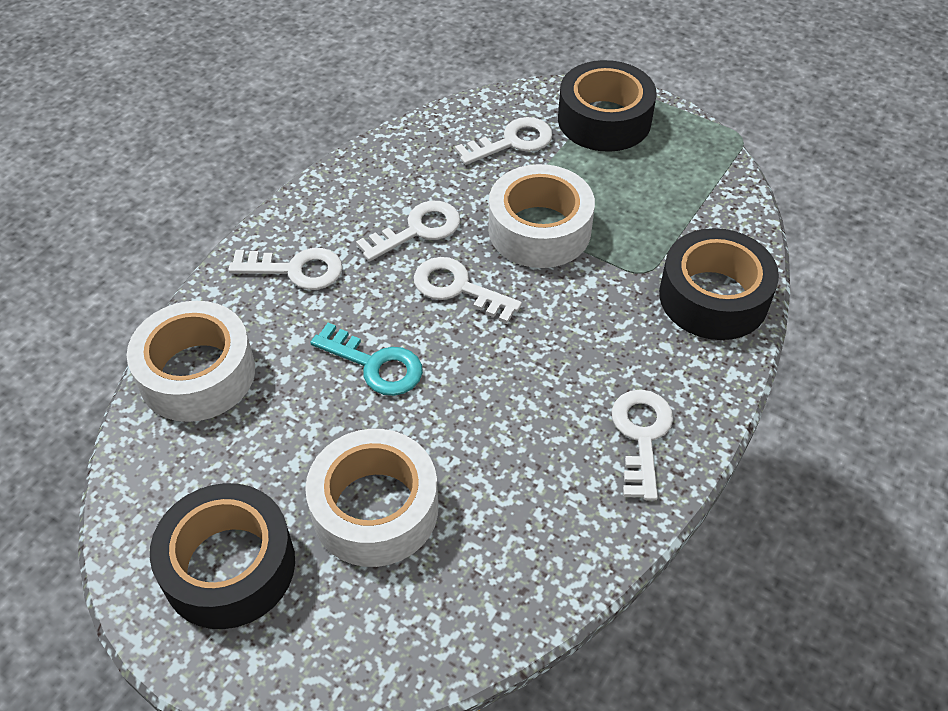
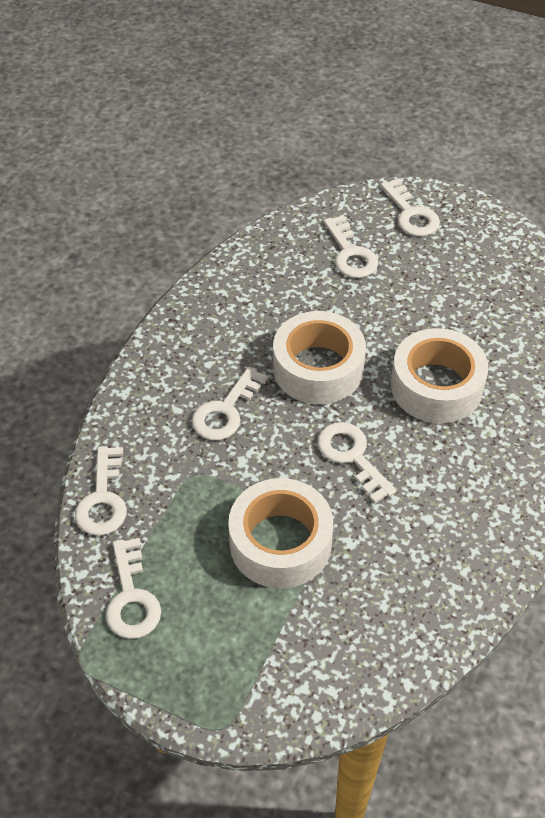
black tape: 3 -> 0
turquoise key: 1 -> 0
white key: 5 -> 6

